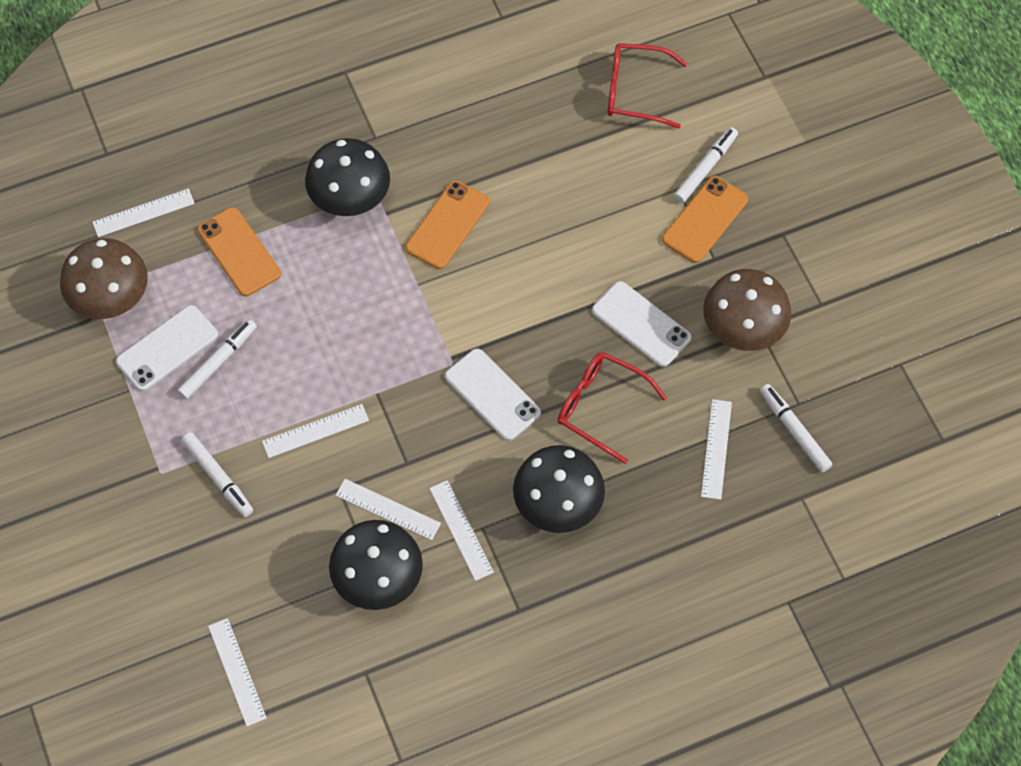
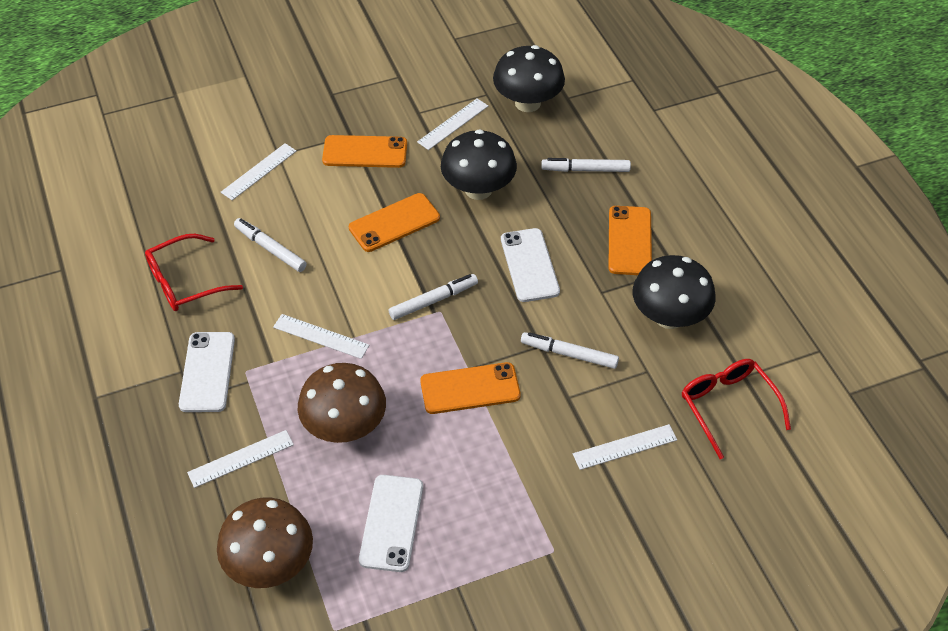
orange phone: 3 -> 4
white ruler: 6 -> 5

